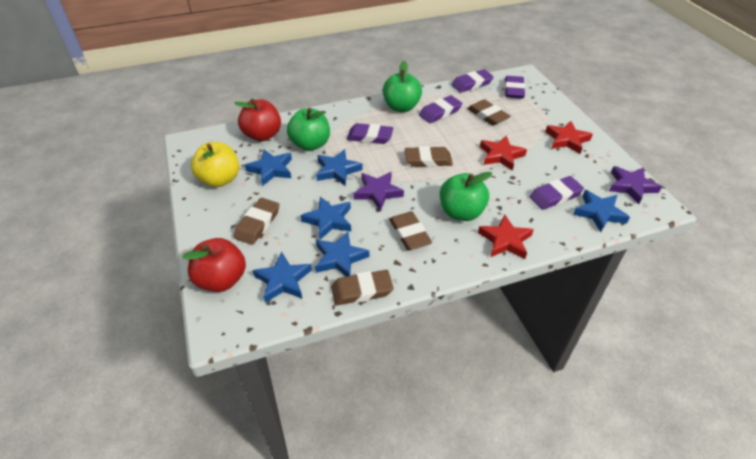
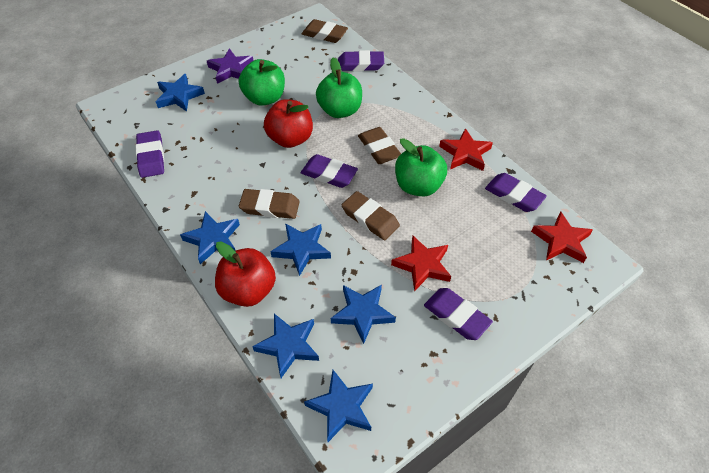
brown eraser: 5 -> 4
purple star: 2 -> 1
yellow apple: 1 -> 0

